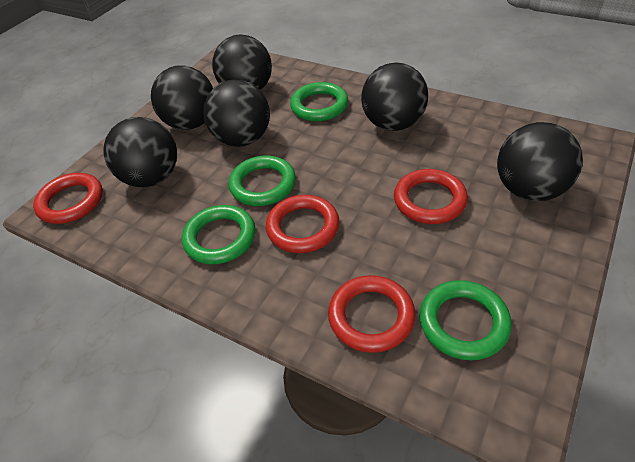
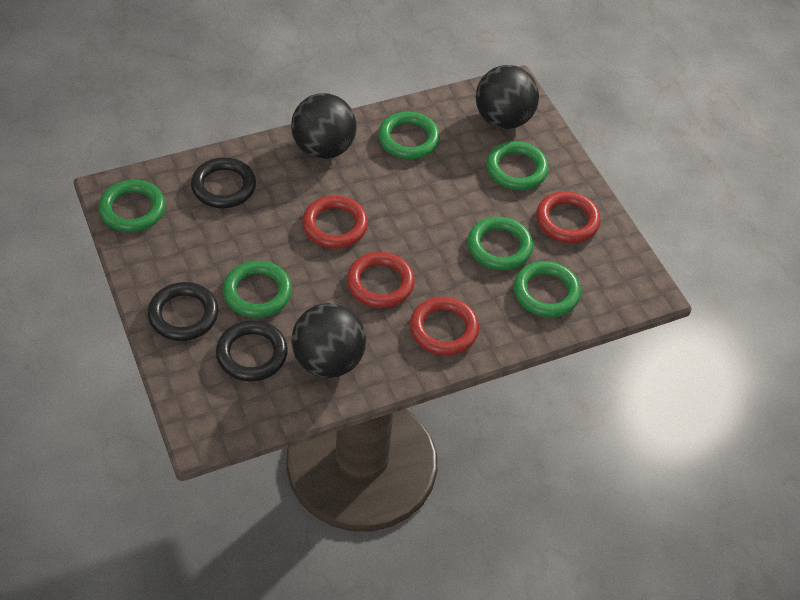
black ball: 6 -> 3
black ring: 0 -> 3
green ring: 4 -> 6

